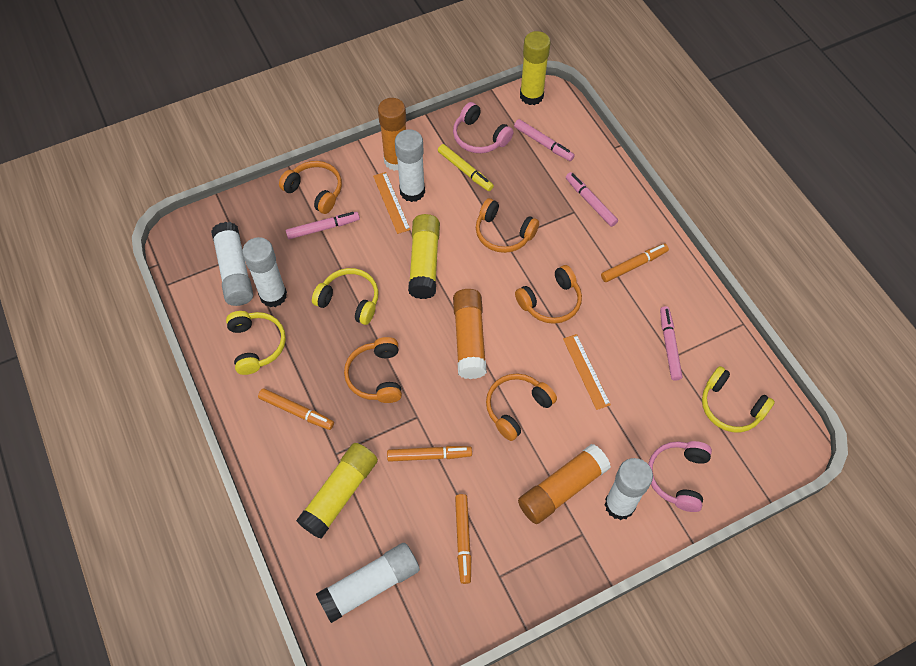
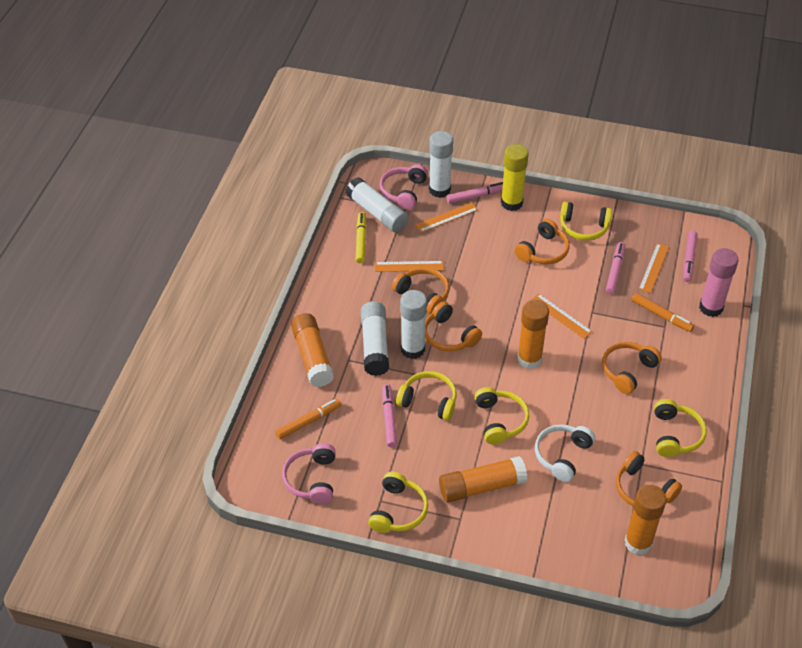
orange glue stick: 3 -> 4
orange marker: 4 -> 2
orange ruler: 2 -> 4
pink glue stick: 0 -> 1
white glue stick: 5 -> 4
white headphones: 0 -> 1
yellow glue stick: 3 -> 1
yellow headphones: 3 -> 5

